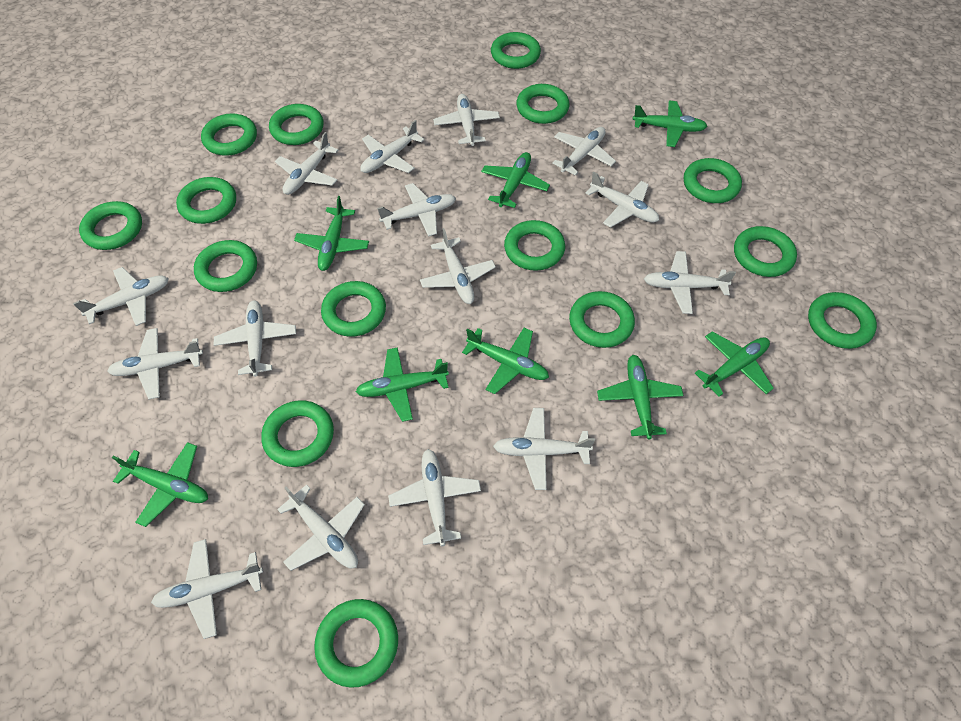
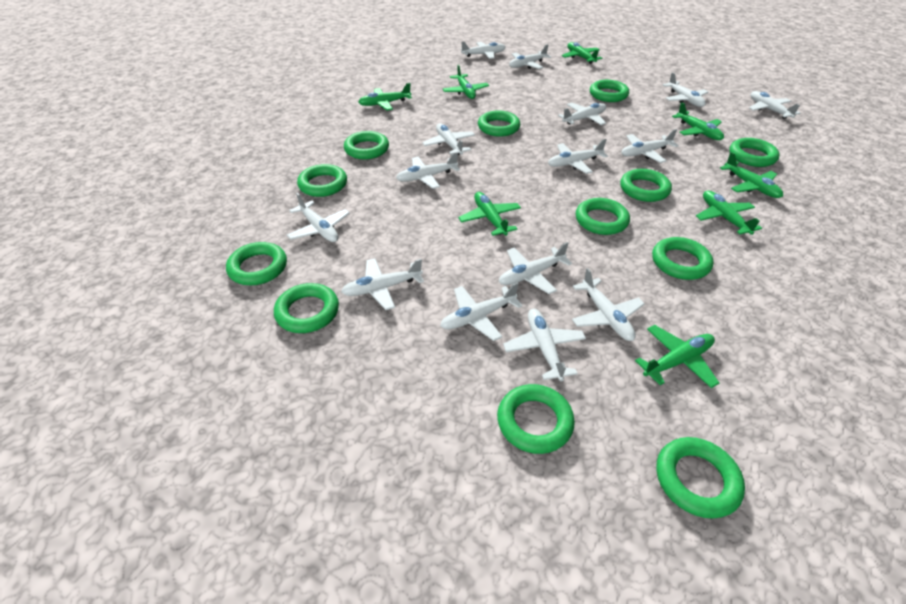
green ring: 15 -> 12

